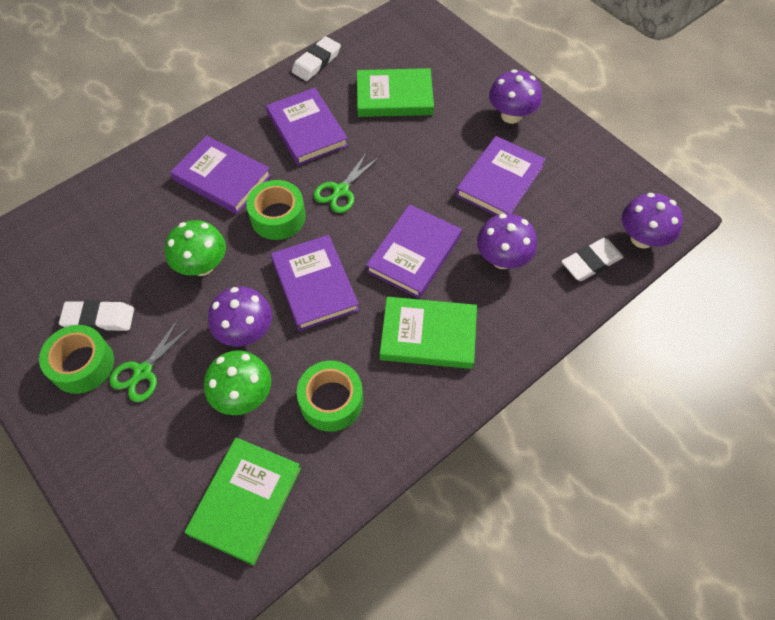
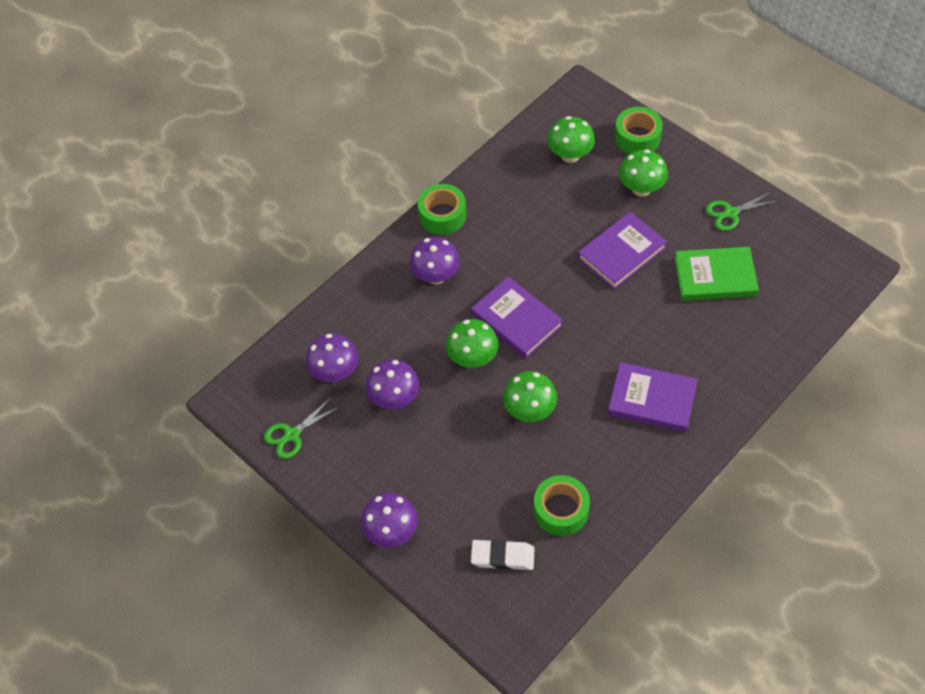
green book: 3 -> 1
green mushroom: 2 -> 4
purple book: 5 -> 3
white eraser: 3 -> 1

